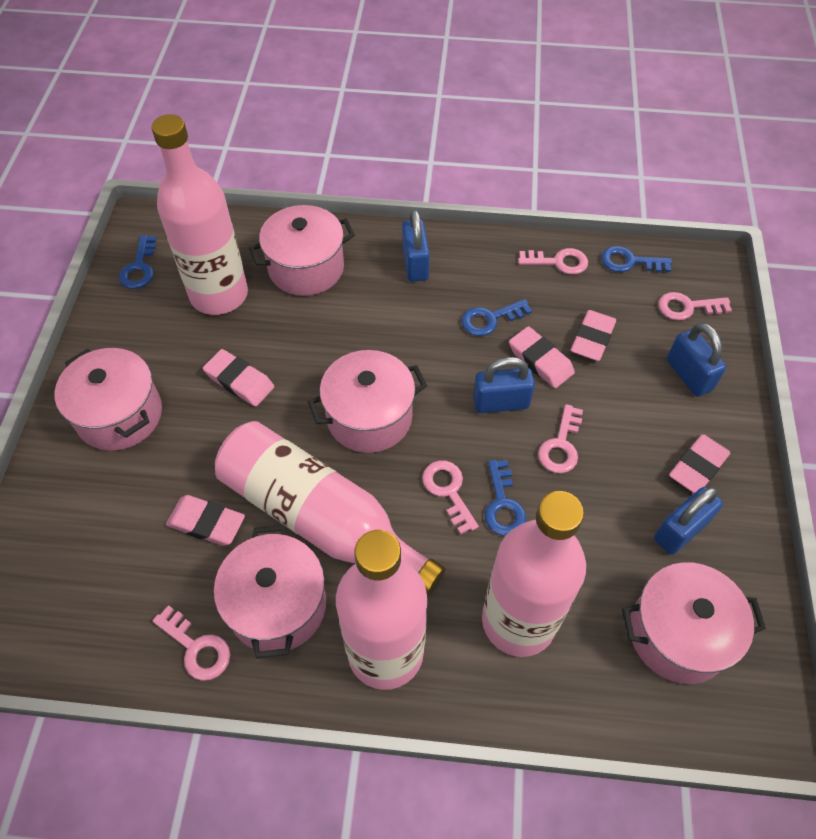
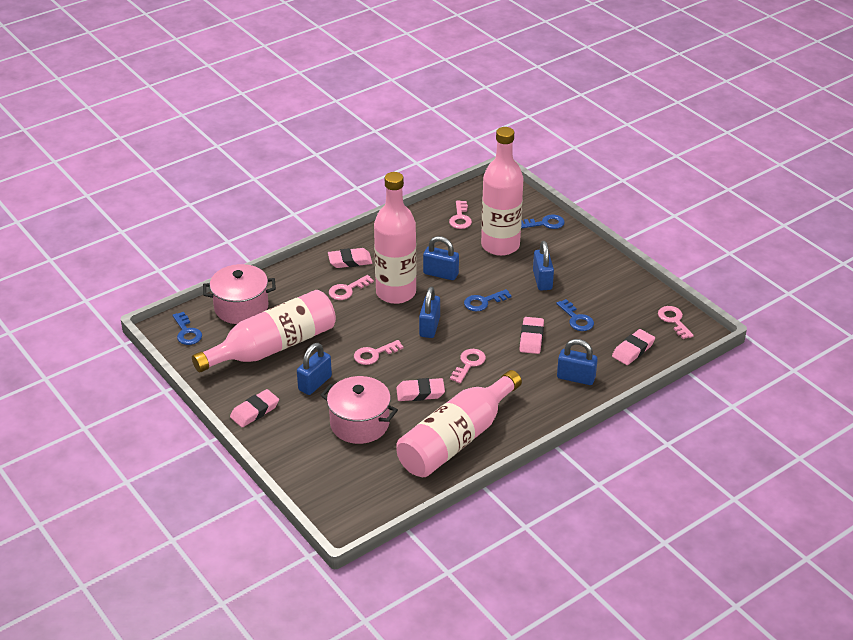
blue padlock: 4 -> 5
pink pot: 5 -> 2

